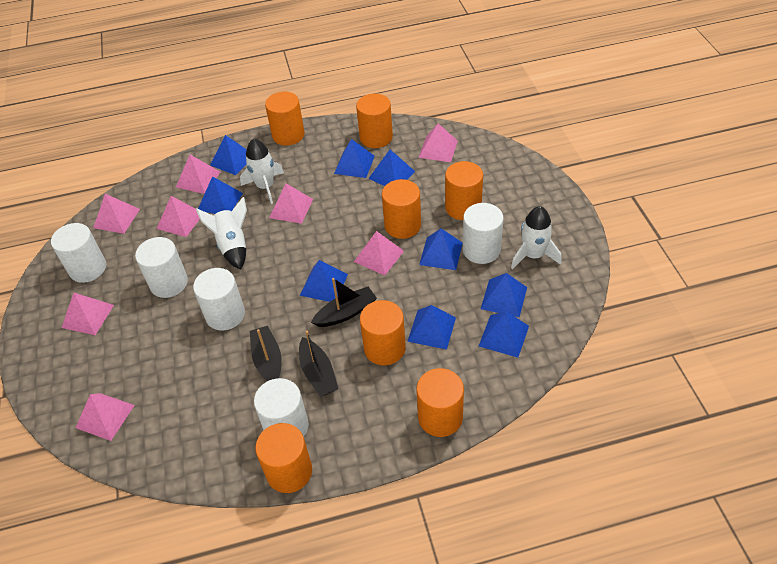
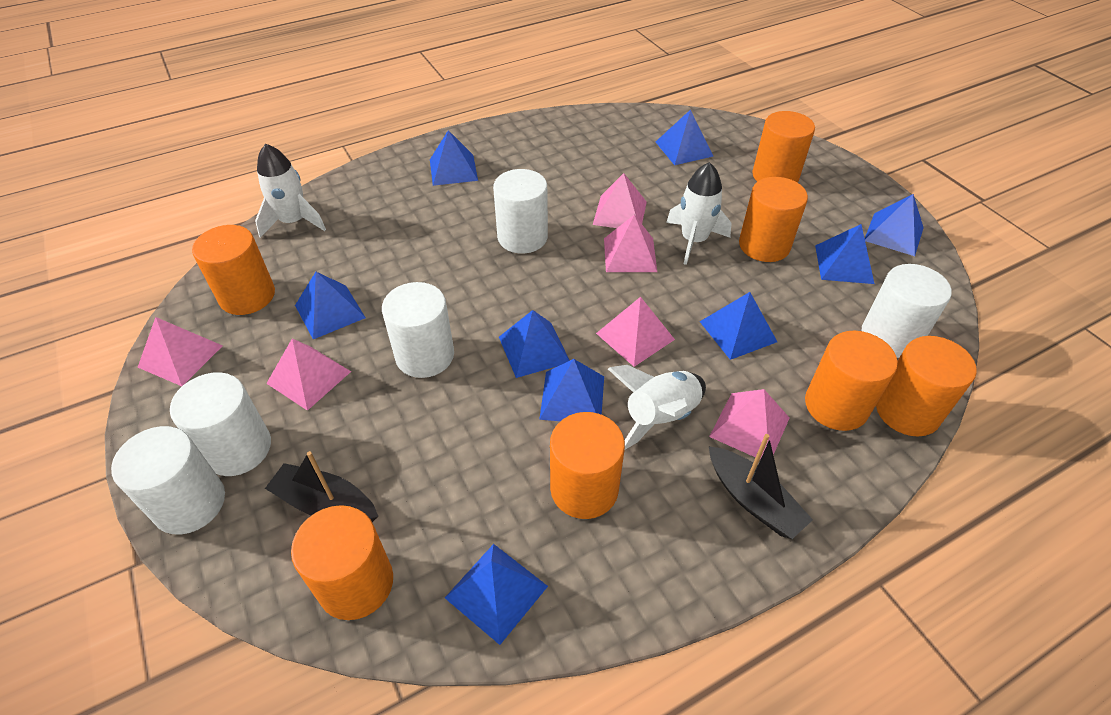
black boat: 3 -> 2
pink pyramid: 8 -> 6

